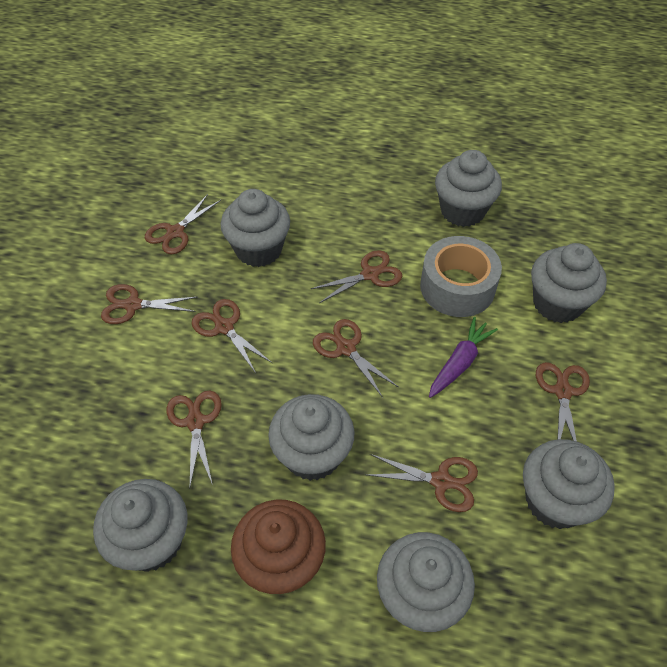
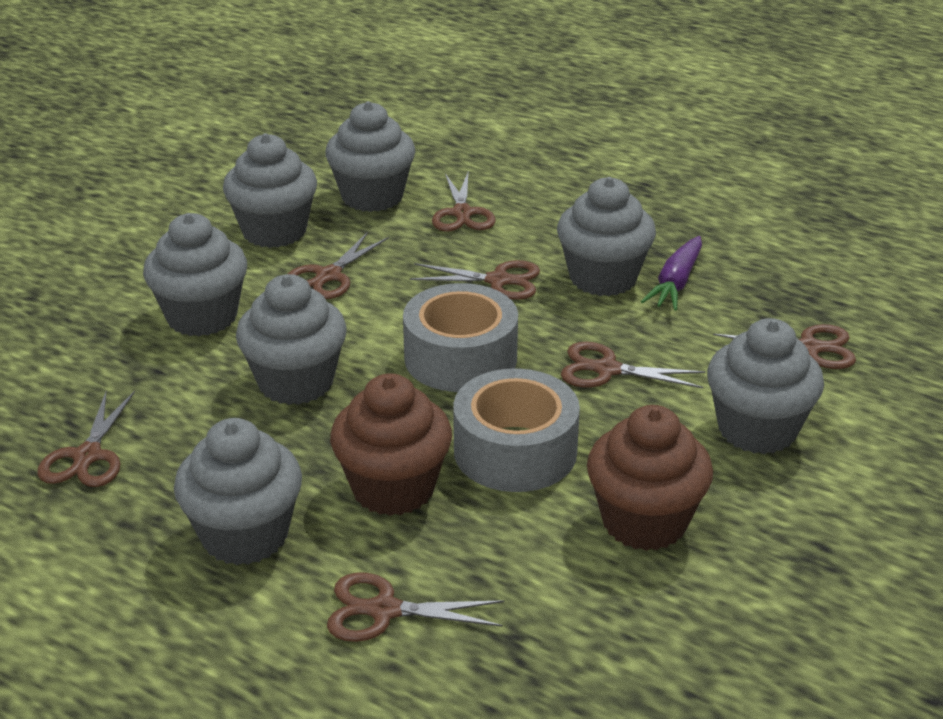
brown cupcake: 1 -> 2
brown scissors: 8 -> 7
grey tape: 1 -> 2

